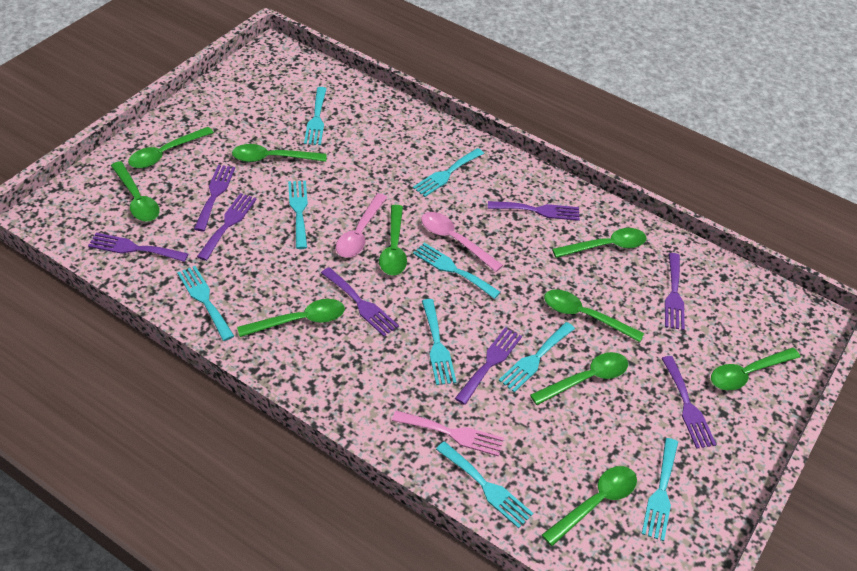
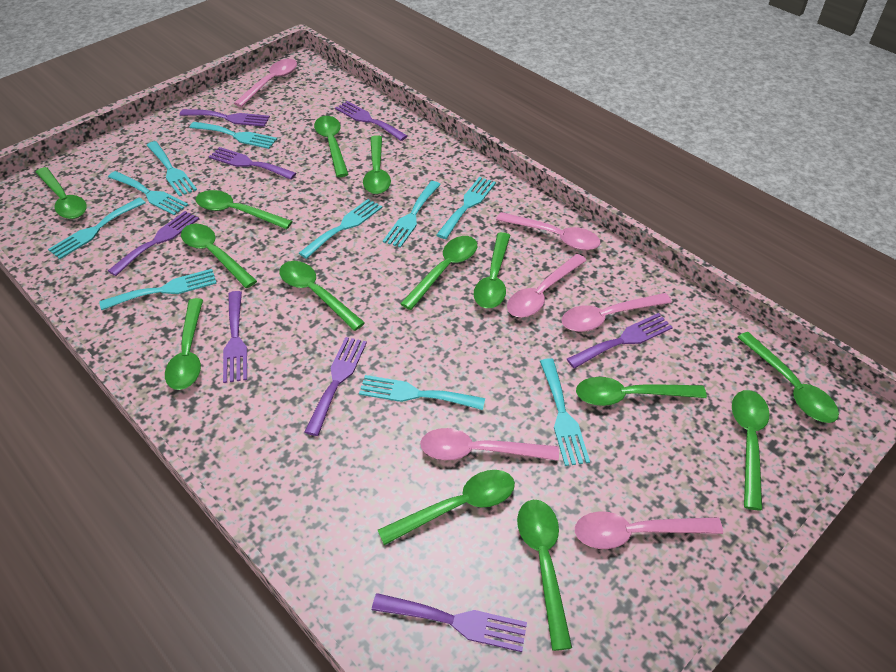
green spoon: 10 -> 14
pink fork: 1 -> 0
pink spoon: 2 -> 6
turquoise fork: 9 -> 10

